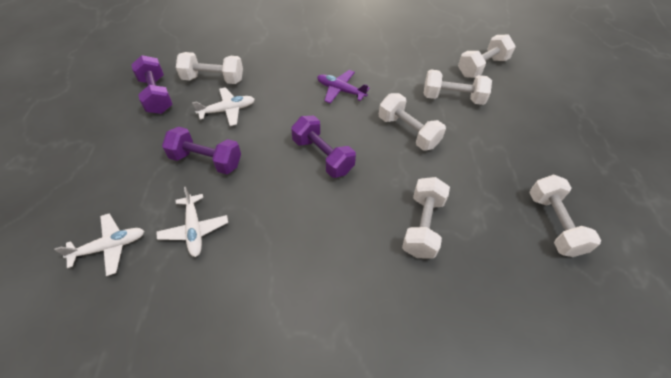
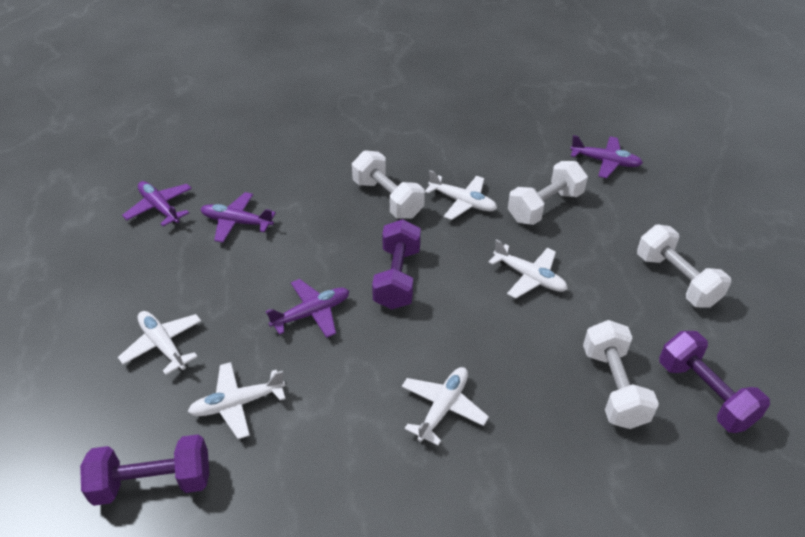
purple plane: 1 -> 4
white dumbbell: 6 -> 4
white plane: 3 -> 5

